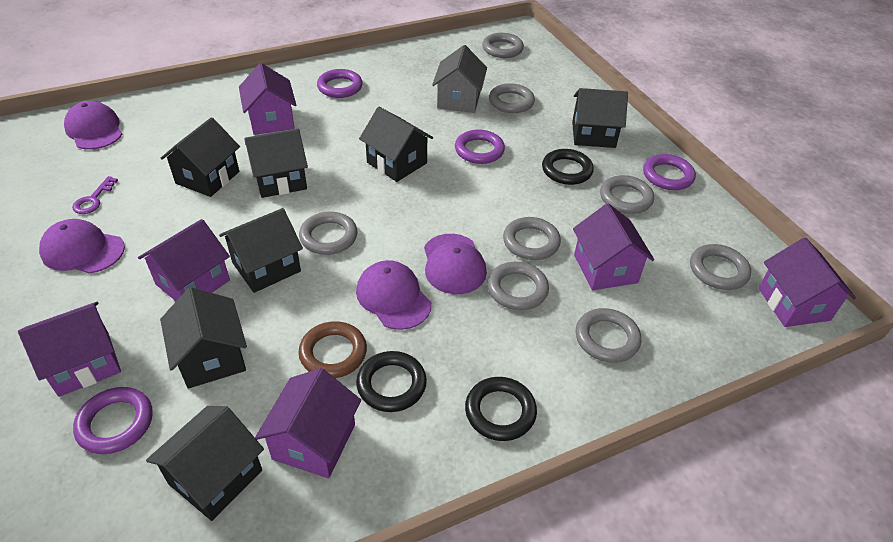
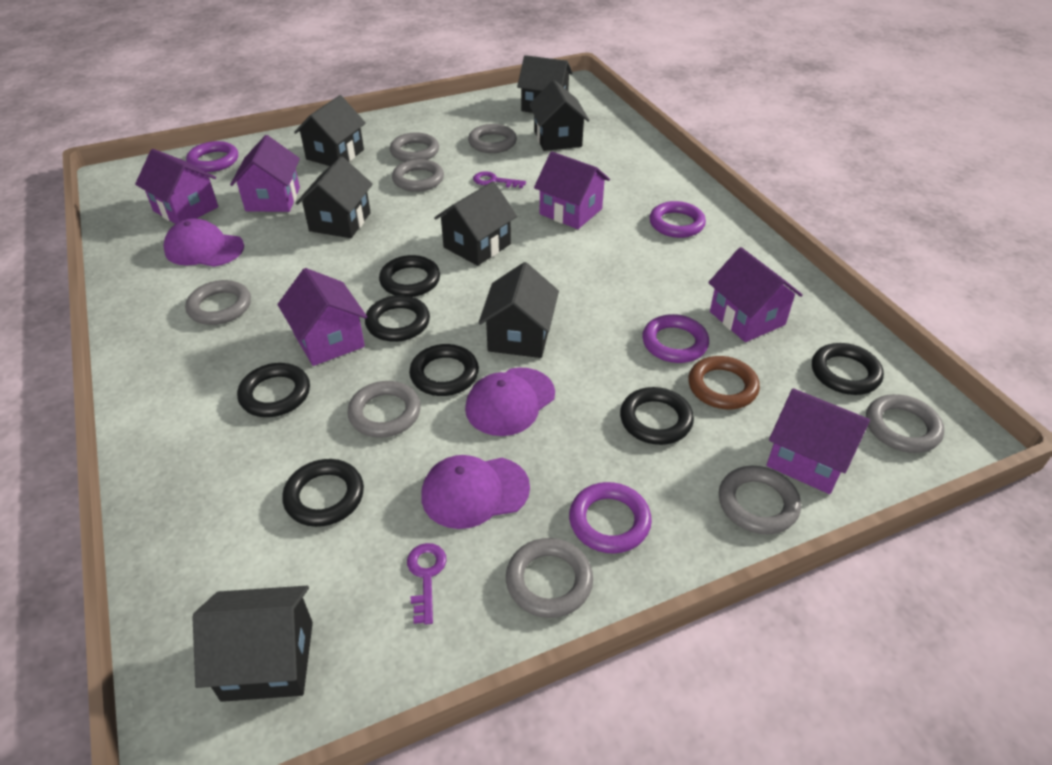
black ring: 3 -> 7
grey house: 1 -> 0
purple cap: 4 -> 3
purple key: 1 -> 2

